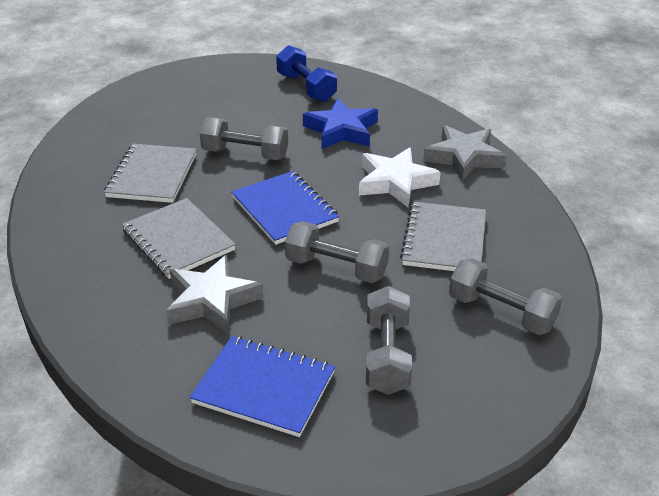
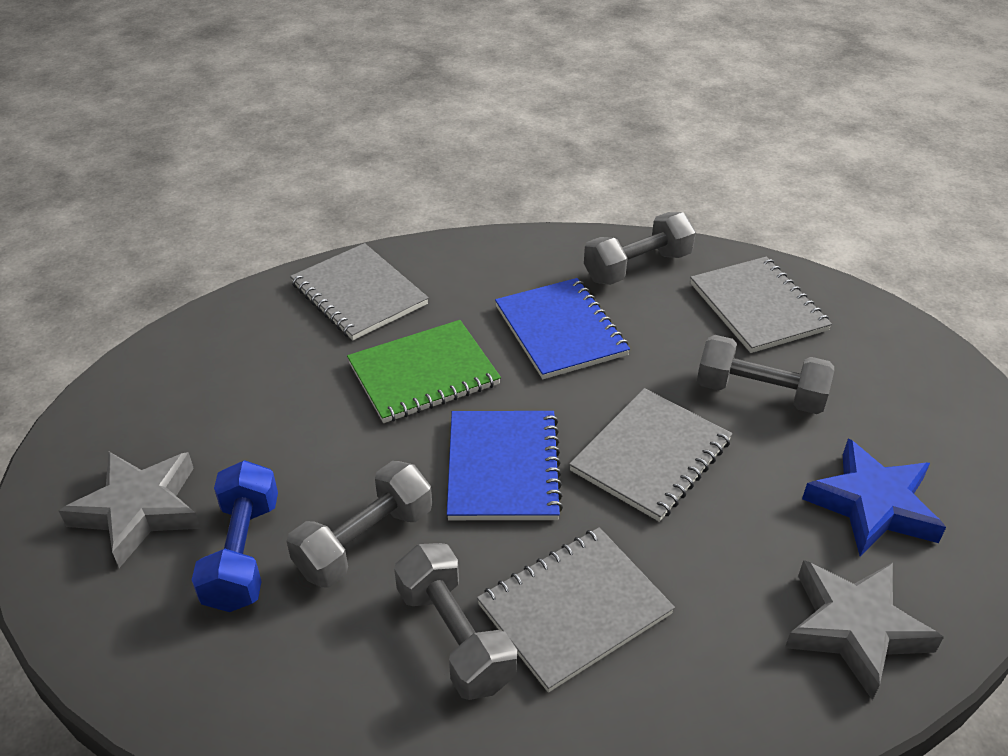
green notebook: 0 -> 1
grey notebook: 3 -> 4
white star: 1 -> 0

